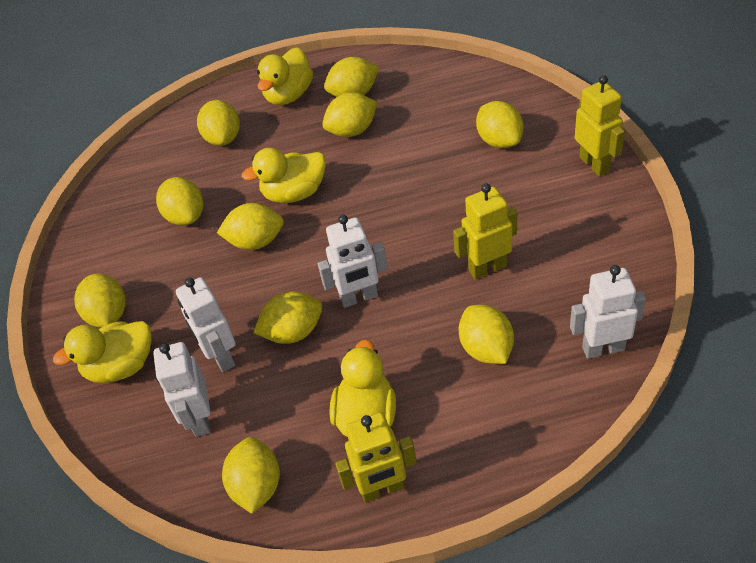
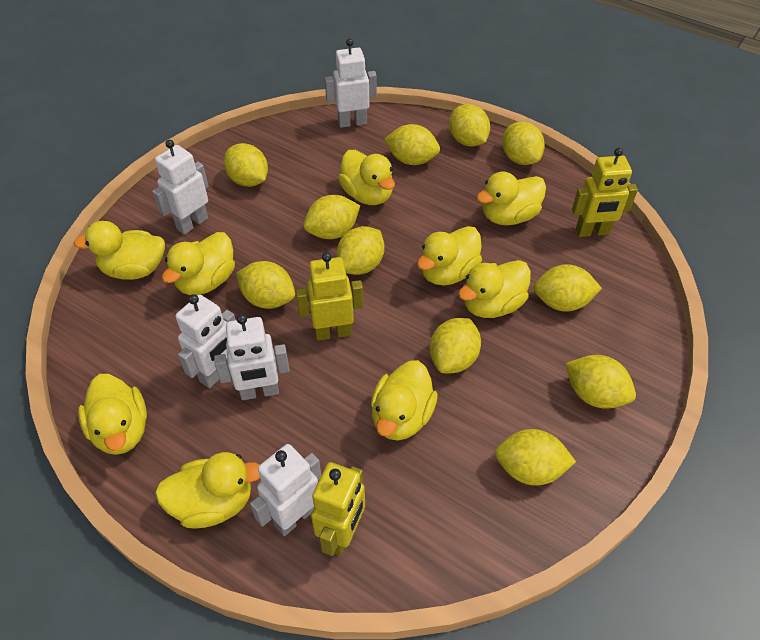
white robot: 4 -> 5
yellow duck: 4 -> 9
yellow lemon: 10 -> 11

